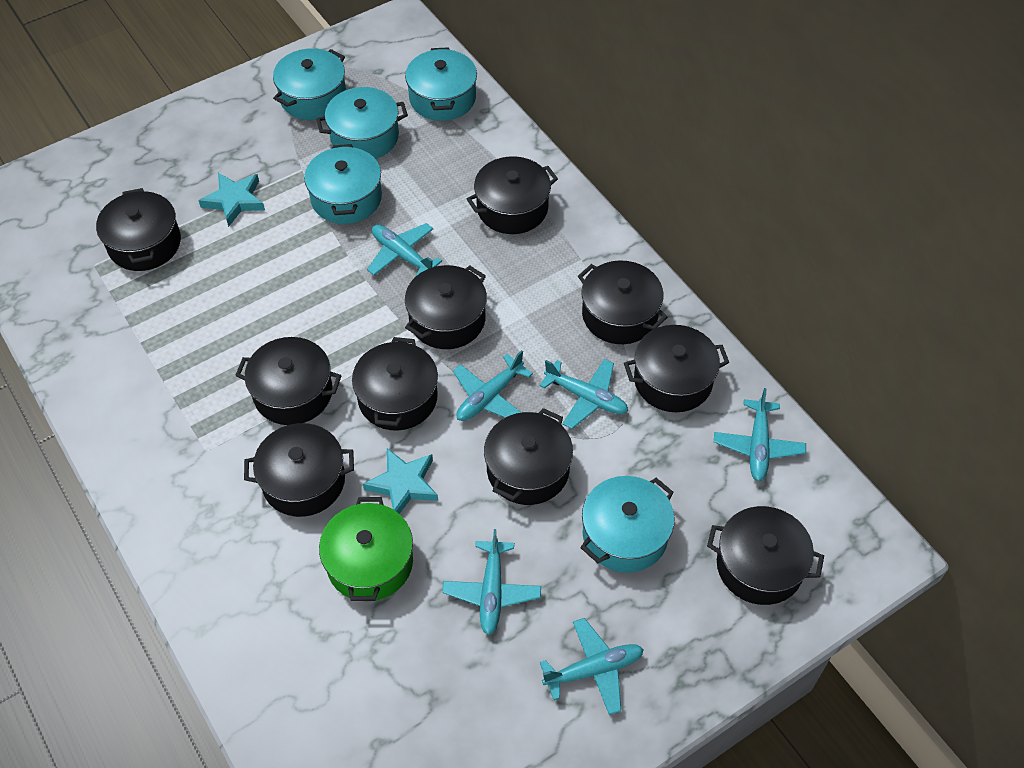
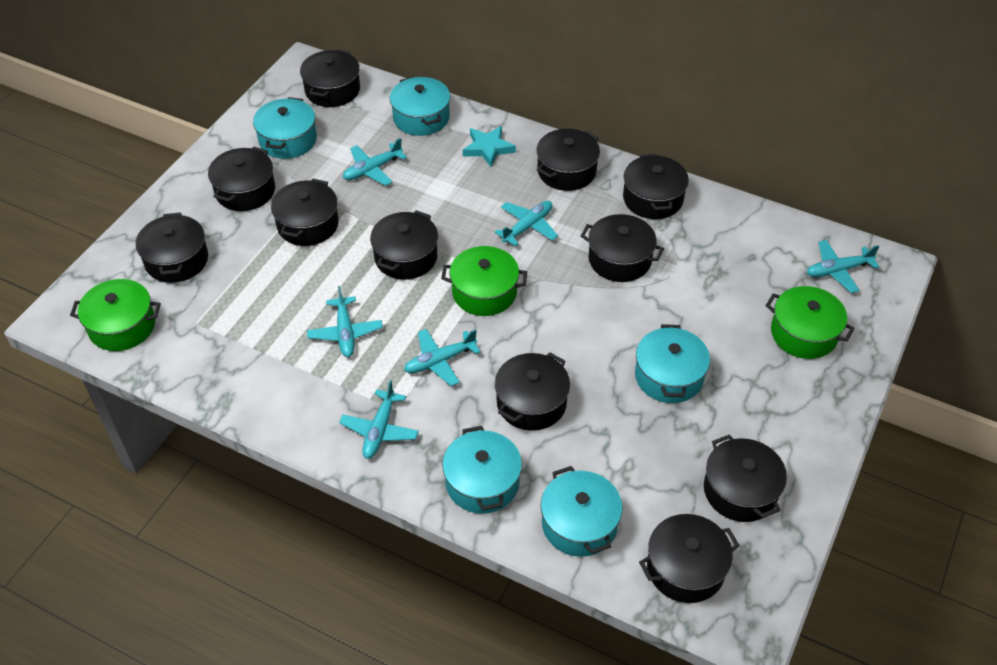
black pot: 10 -> 11
green pot: 1 -> 3
turquoise star: 2 -> 1

